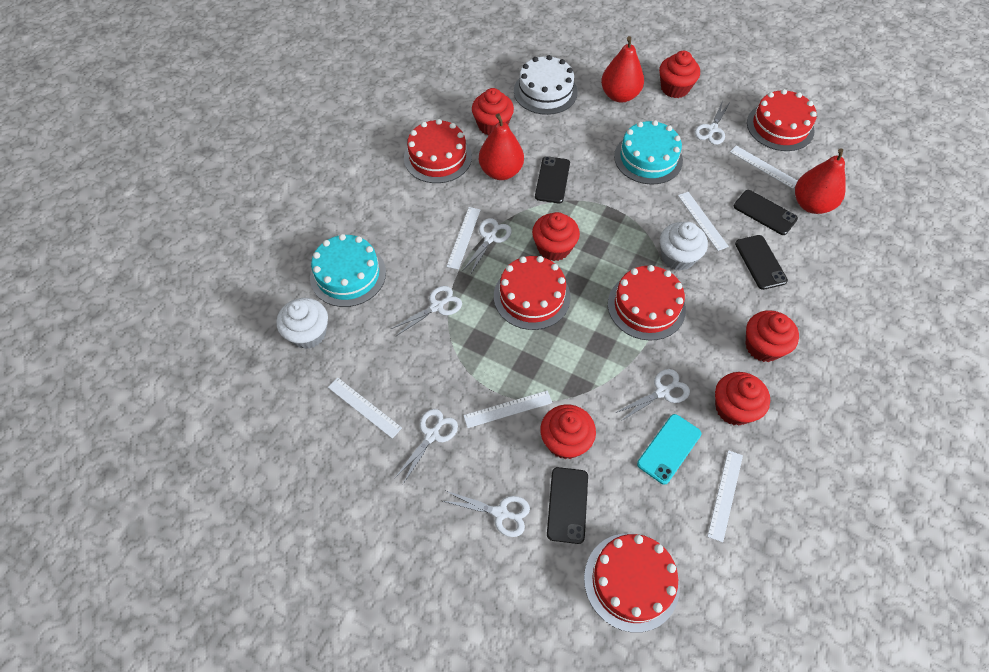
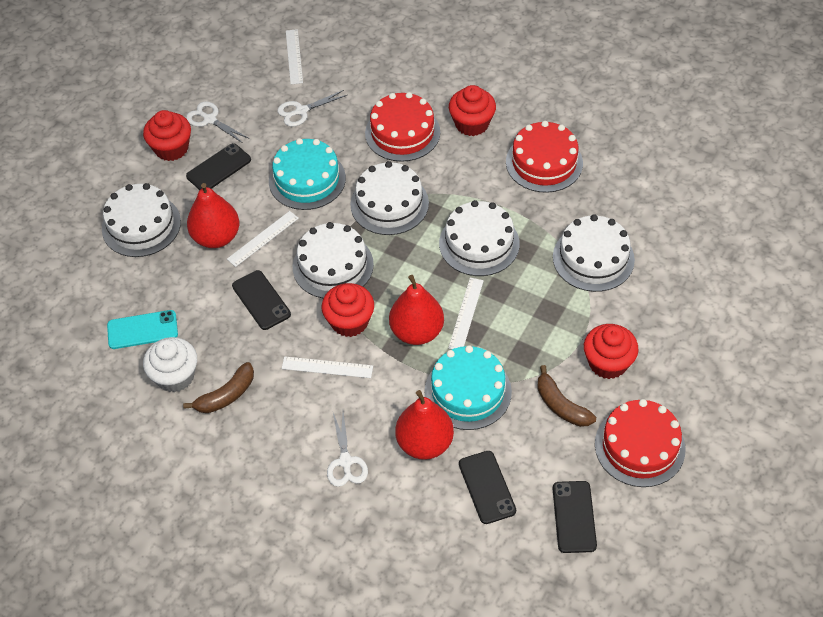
brown banana: 0 -> 2
red cake: 5 -> 3
red cupcake: 6 -> 4
white cake: 1 -> 5
white cupcake: 2 -> 1
white ruler: 6 -> 4
white scissors: 6 -> 3

